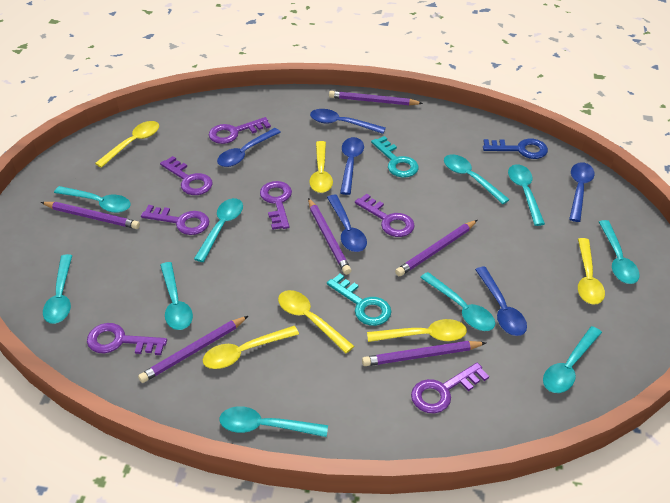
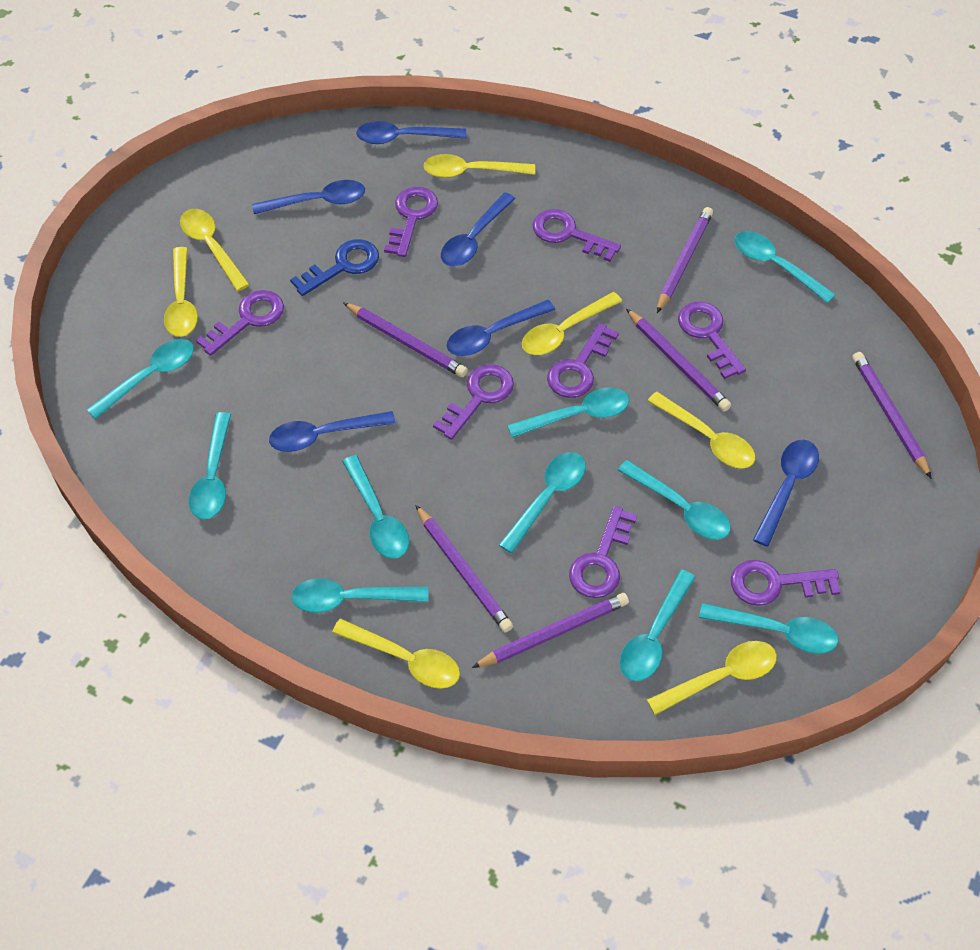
purple key: 7 -> 8
turquoise key: 2 -> 0
yellow spoon: 6 -> 7

